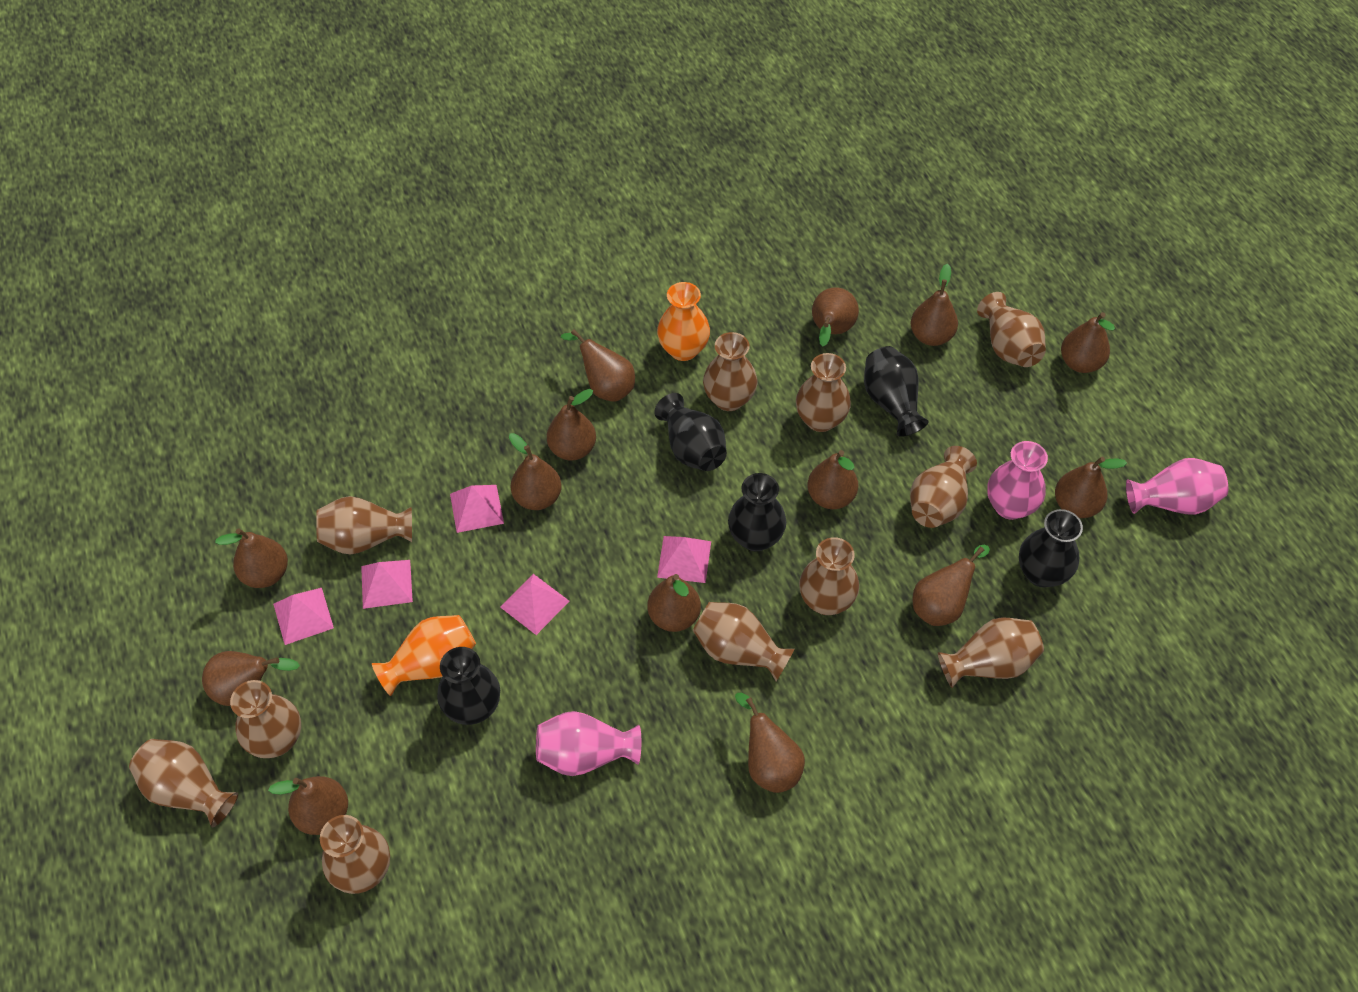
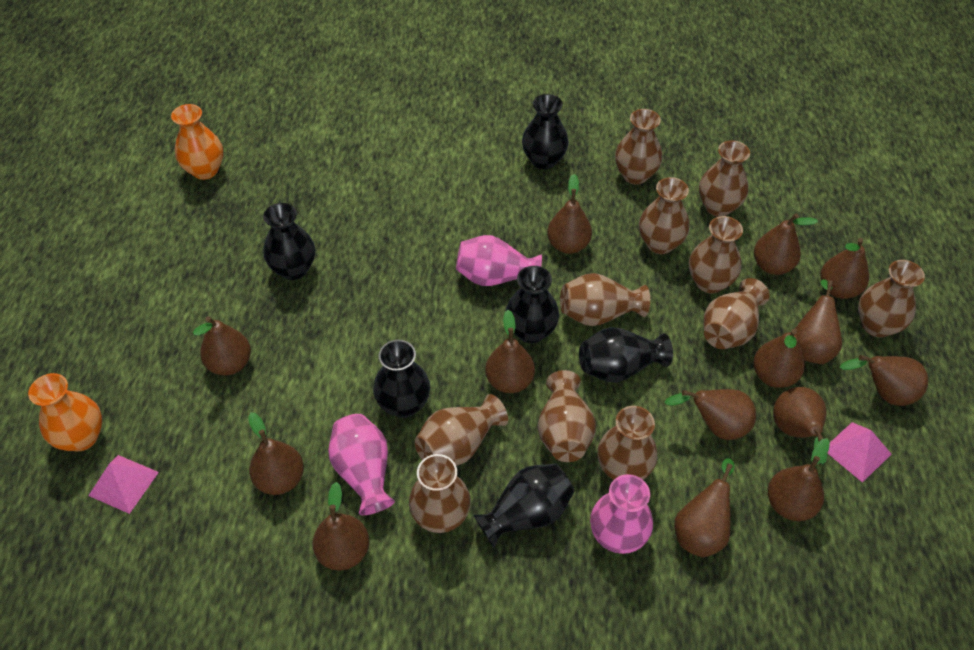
black vase: 5 -> 6
pink pyramid: 5 -> 2

